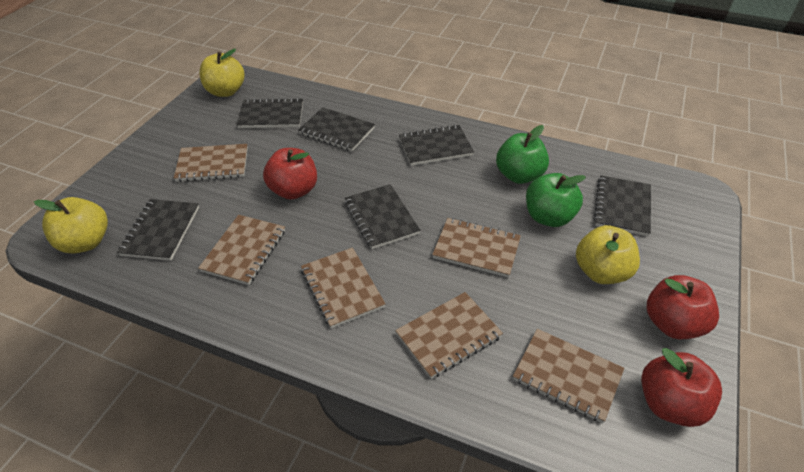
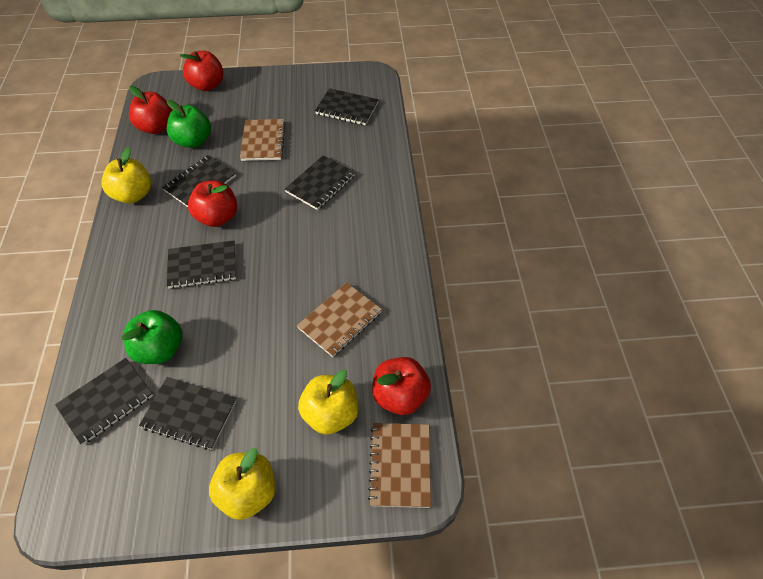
brown notebook: 6 -> 3
red apple: 3 -> 4

